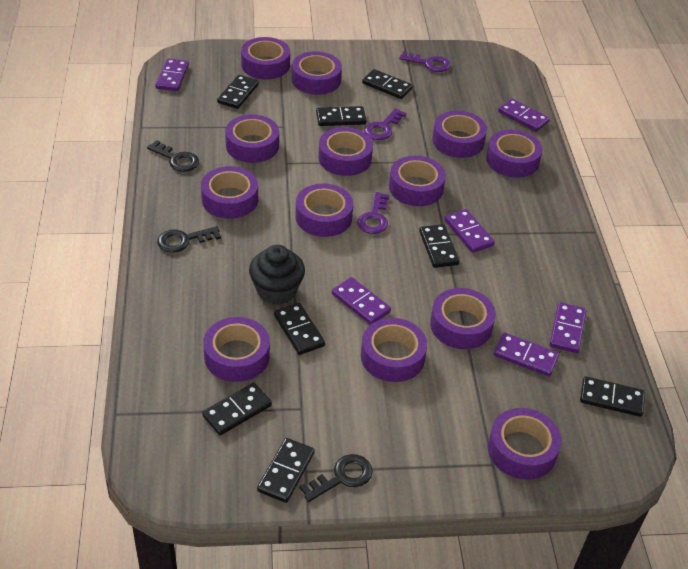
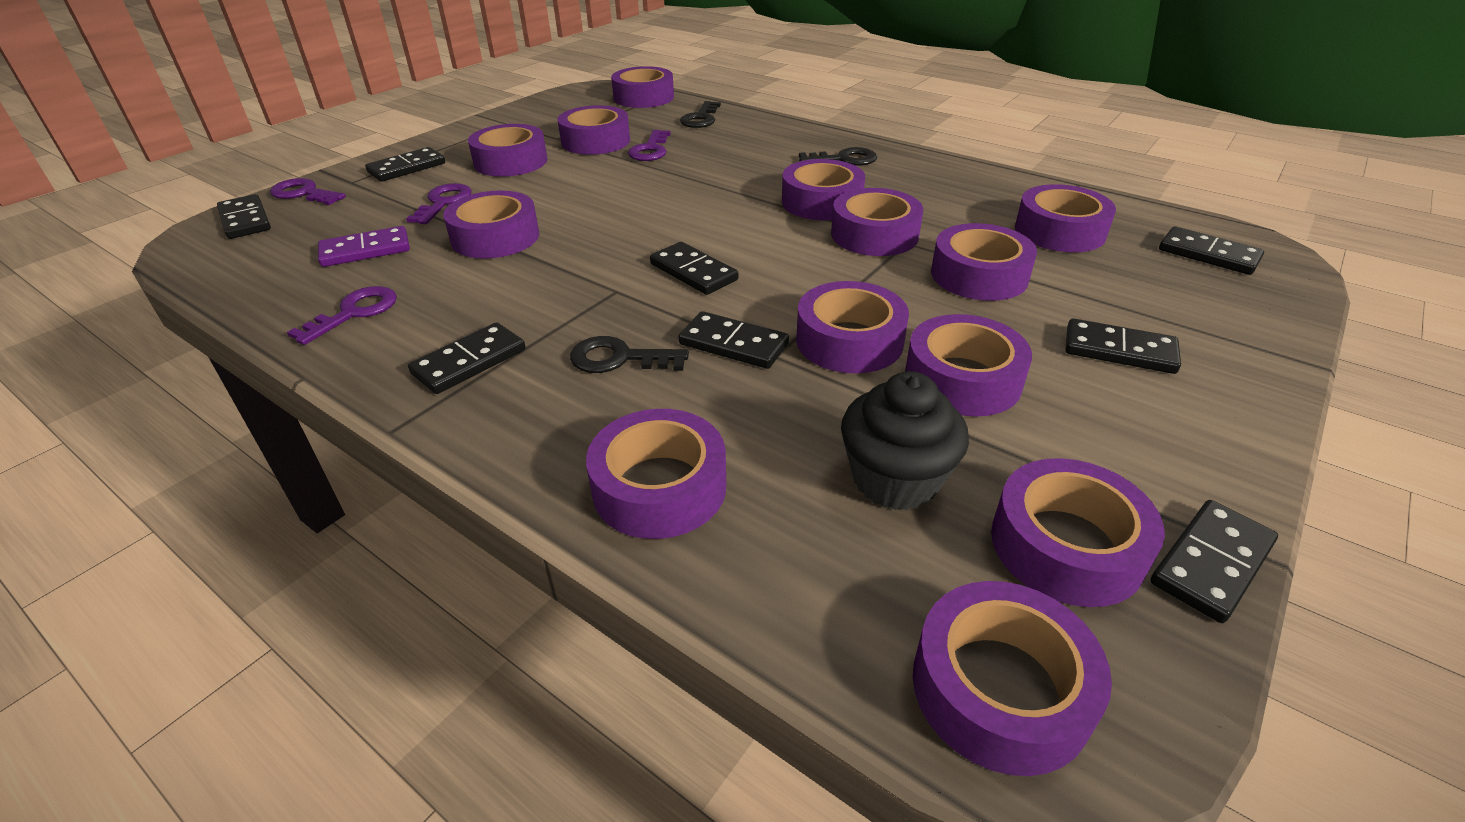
purple domino: 6 -> 1
purple key: 3 -> 4

